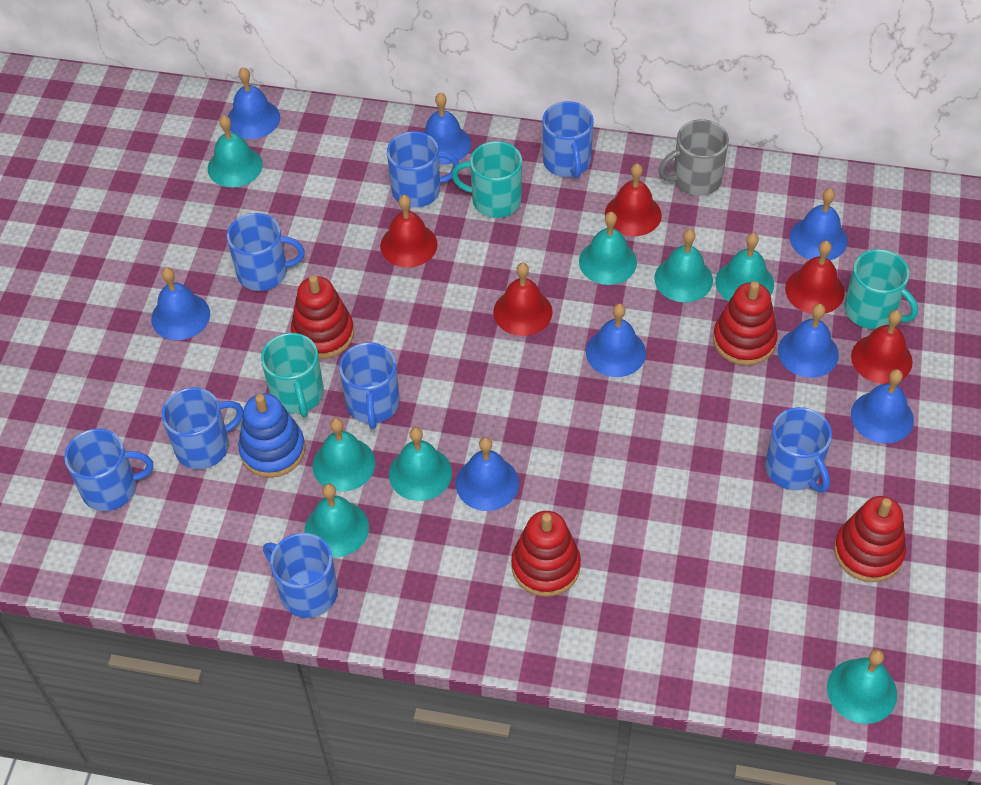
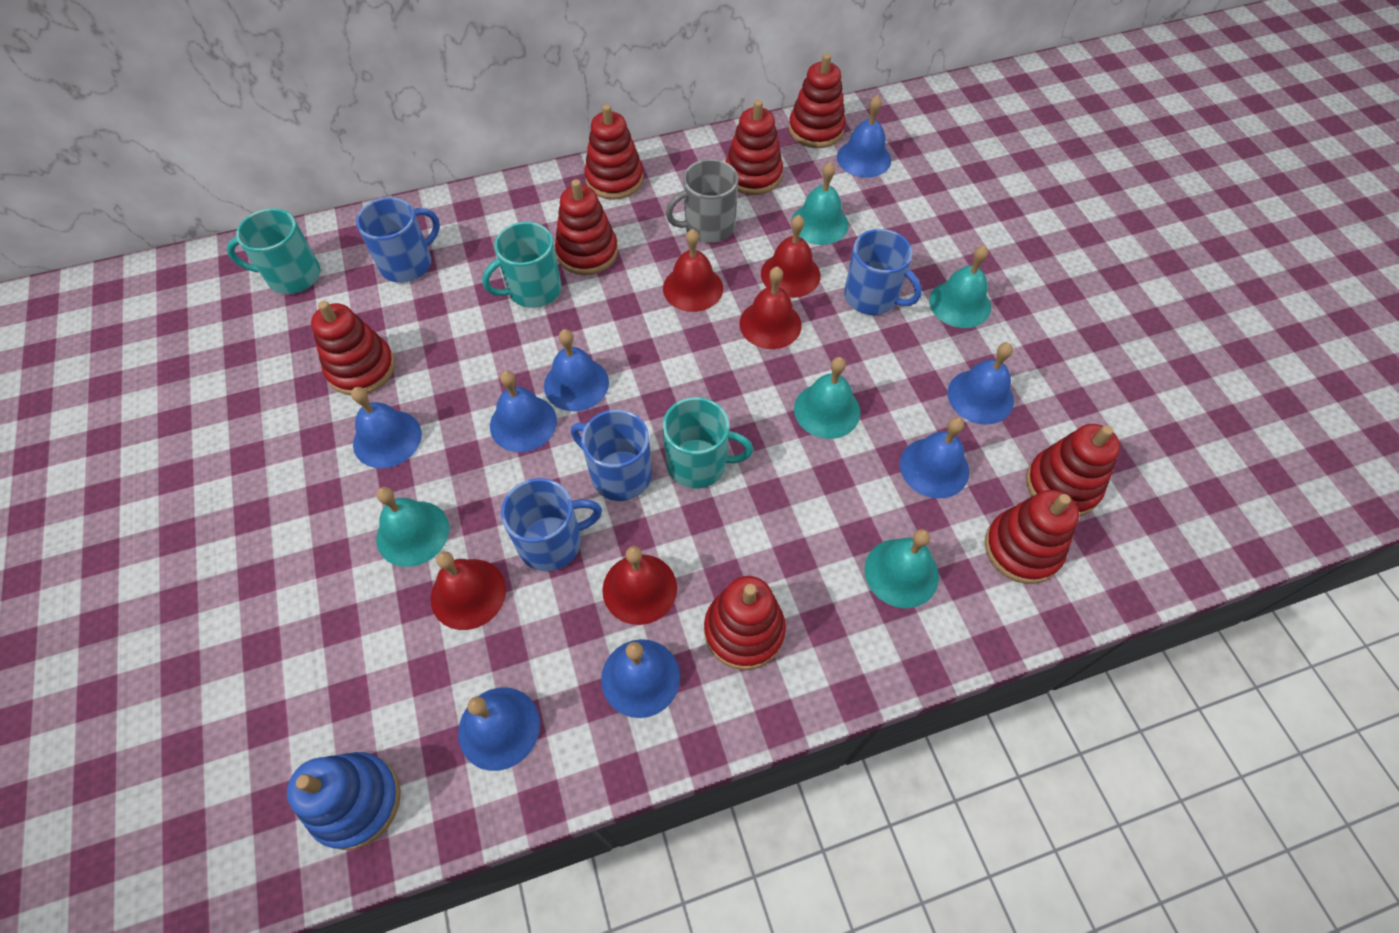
blue mug: 8 -> 4
red stacking toy: 4 -> 8
turquoise bell: 8 -> 5

